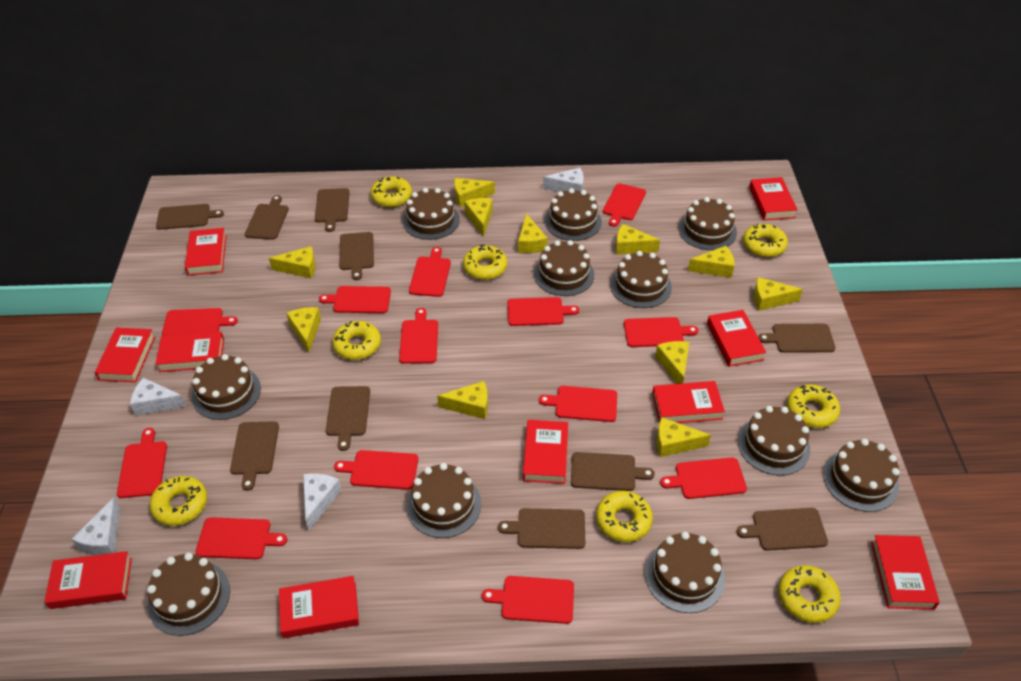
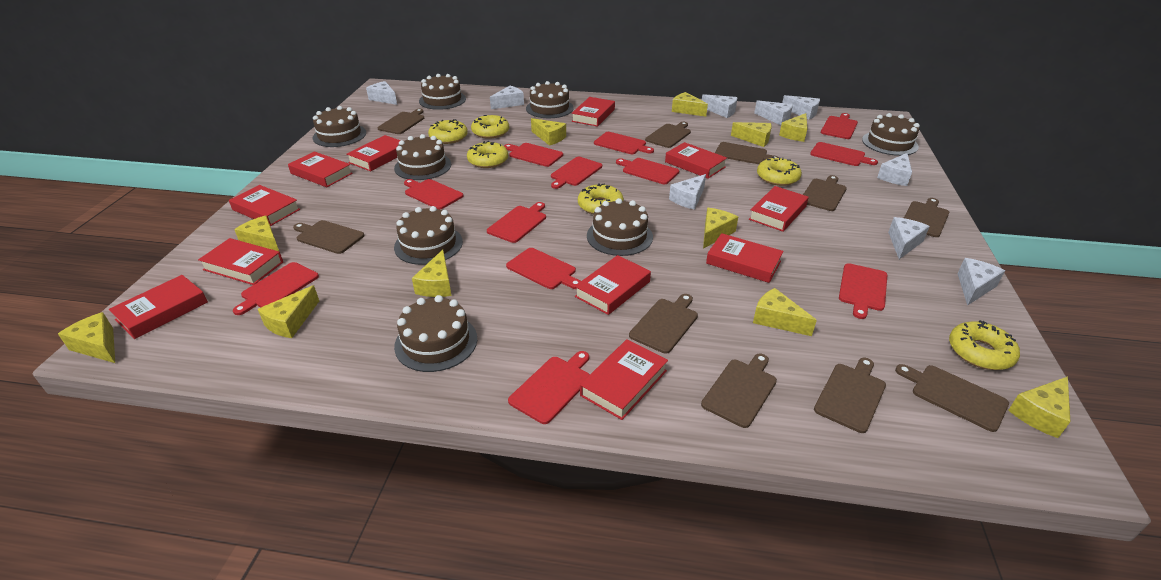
brown cake: 11 -> 8
red book: 10 -> 11
red cutting board: 13 -> 12
white cheese: 4 -> 9
yellow donut: 8 -> 6

